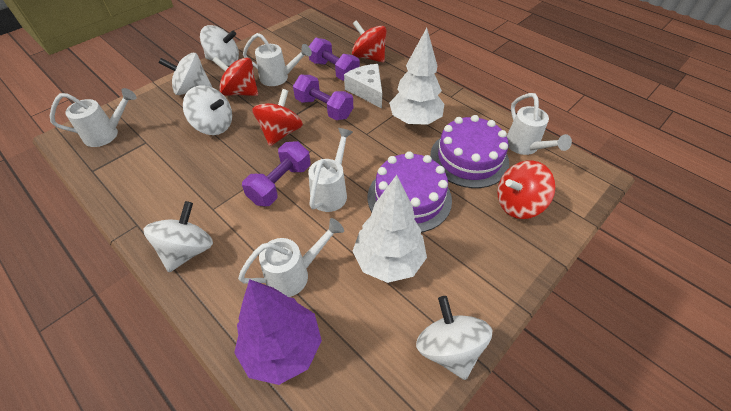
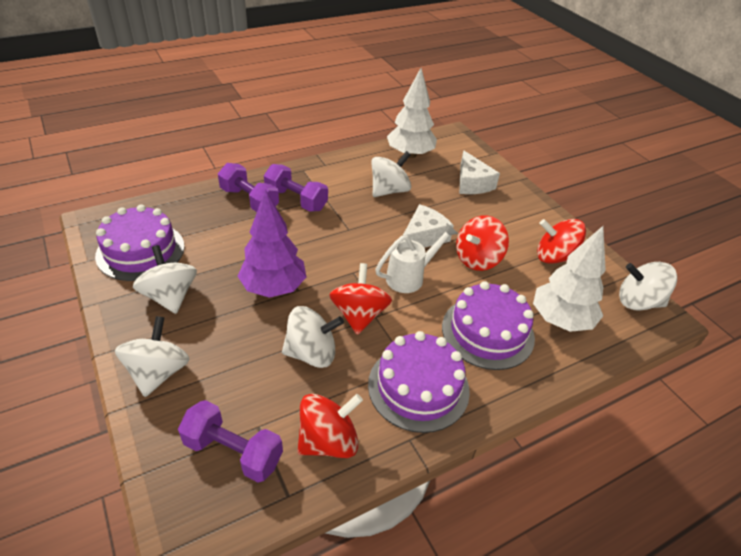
purple cake: 2 -> 3
white cheese: 1 -> 2
white watering can: 5 -> 1

